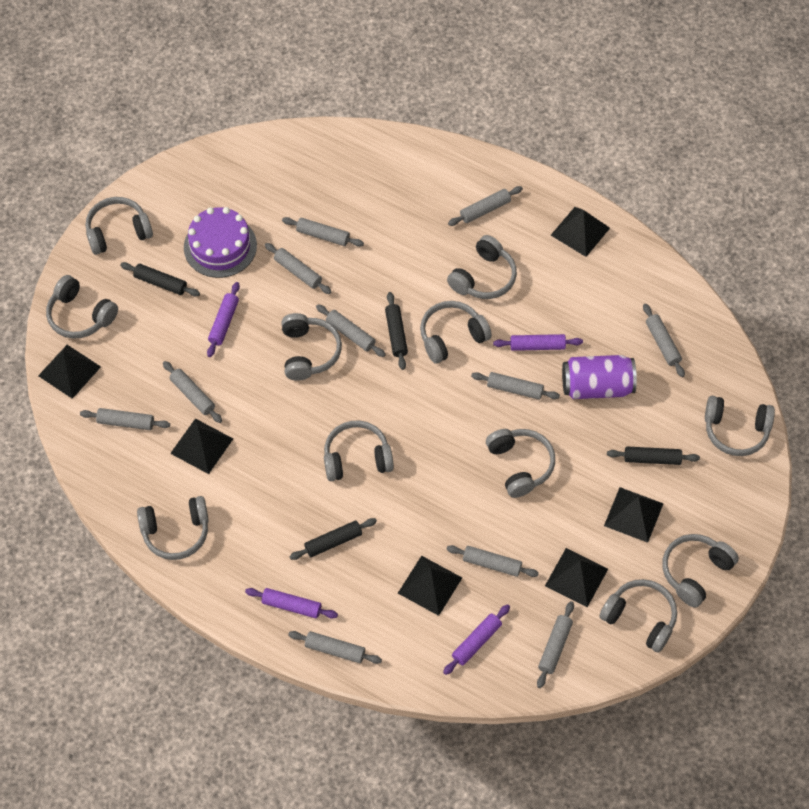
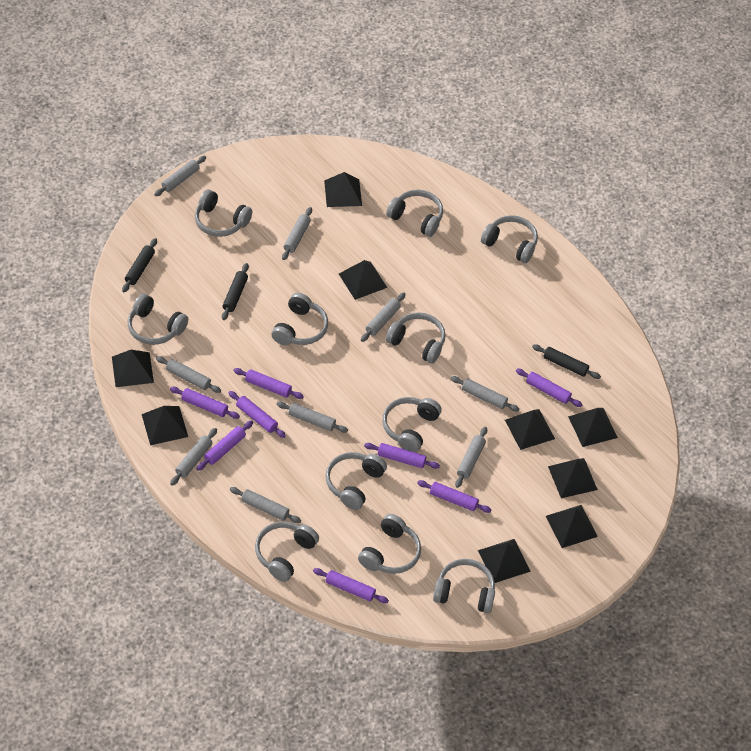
black pyramid: 6 -> 9
black rolling pin: 4 -> 3
grey rolling pin: 11 -> 9
purple cake: 1 -> 0
purple can: 1 -> 0
purple rolling pin: 4 -> 8

